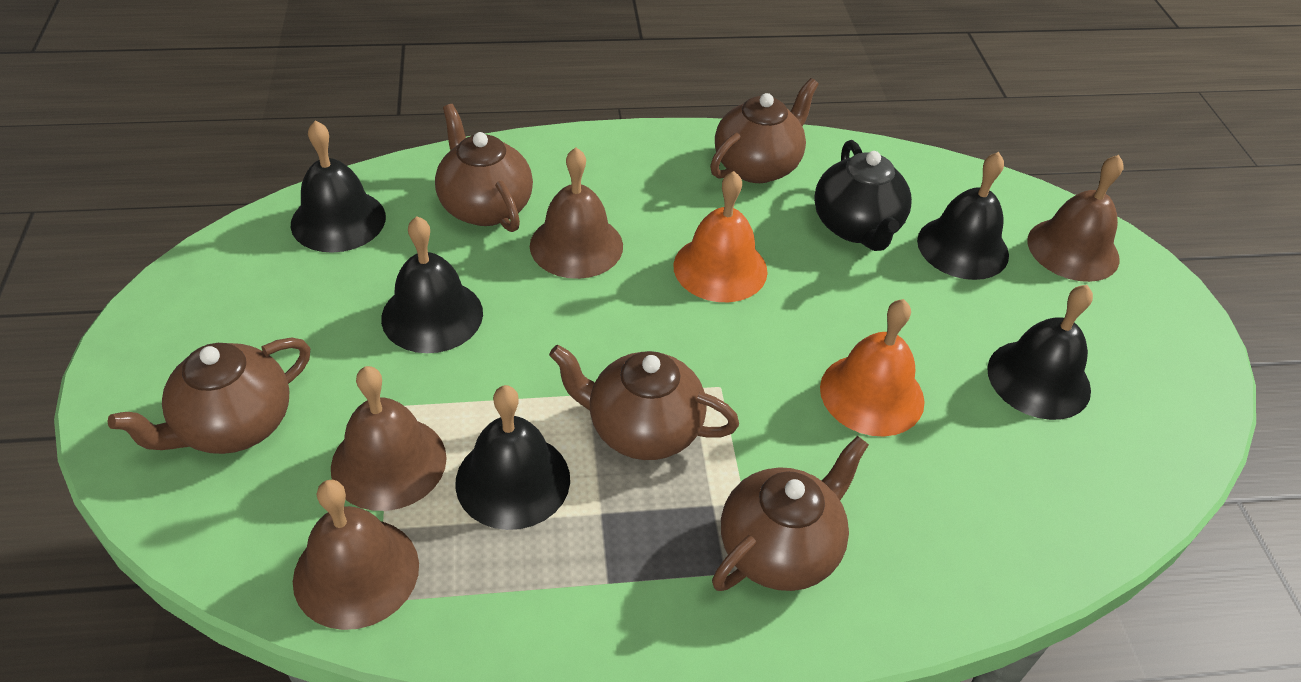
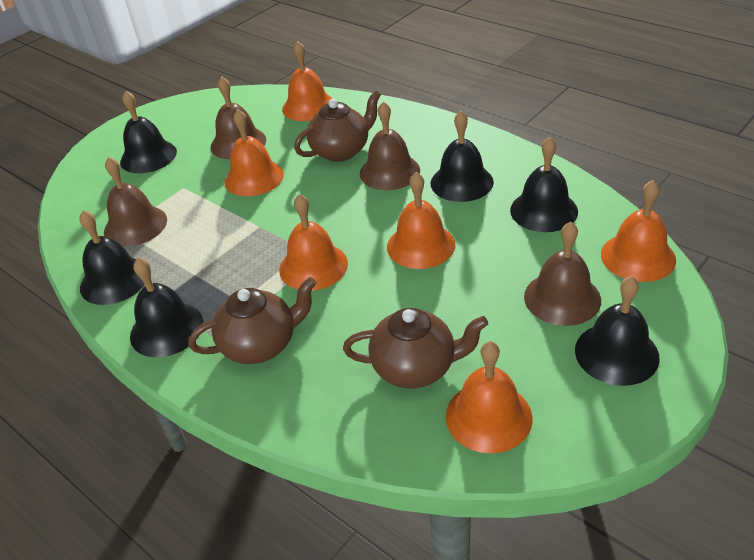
black bell: 5 -> 6
black teapot: 1 -> 0
brown teapot: 5 -> 3
orange bell: 2 -> 6

